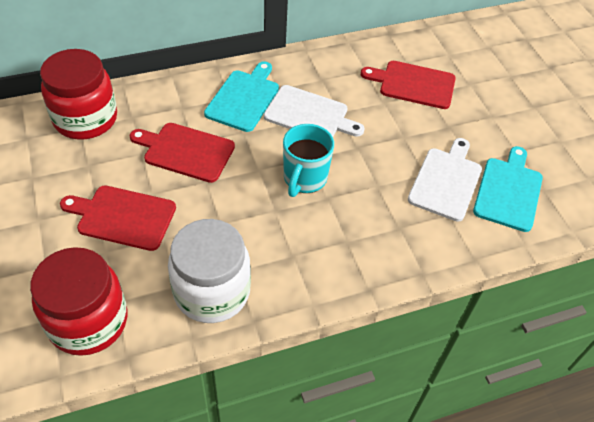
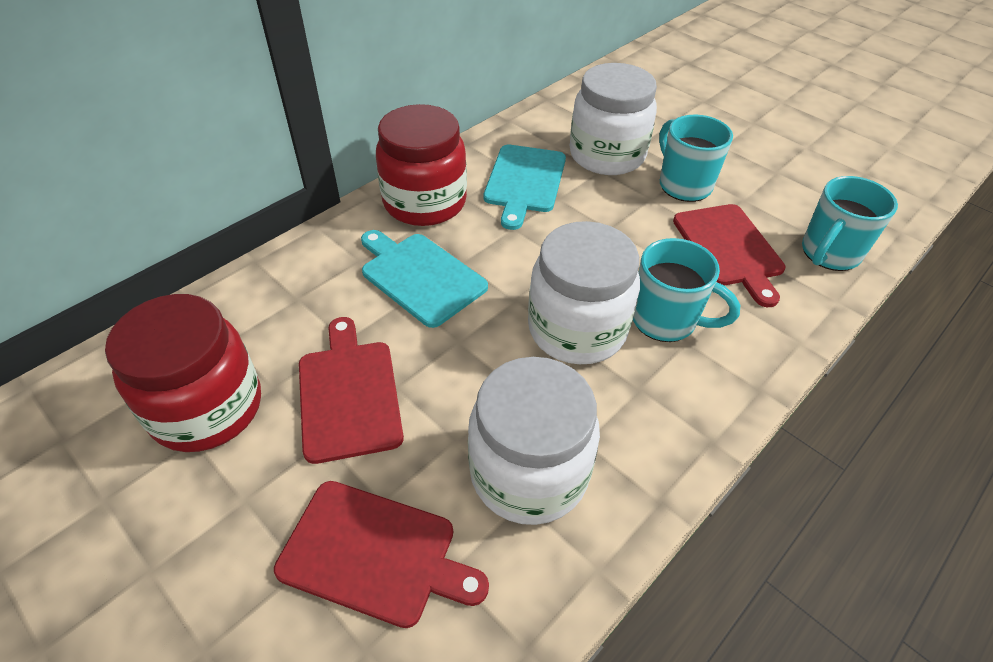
turquoise mug: 1 -> 3
white cutting board: 2 -> 0
white jar: 1 -> 3

